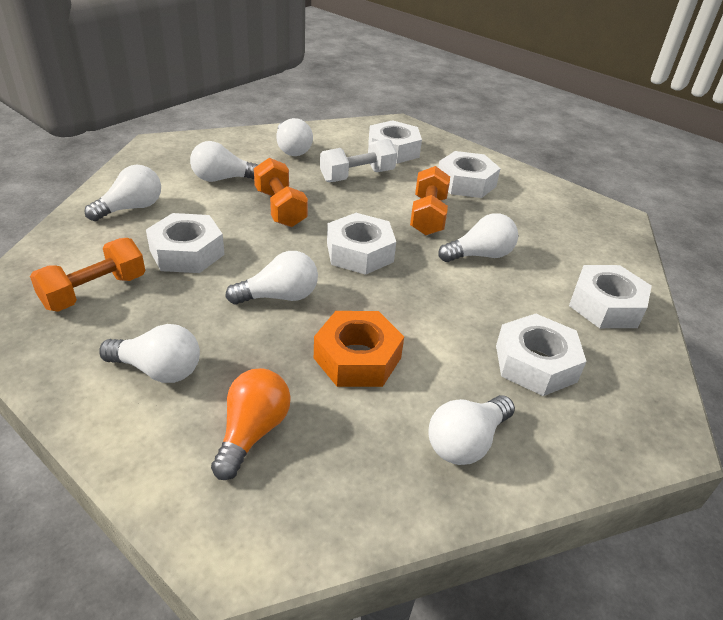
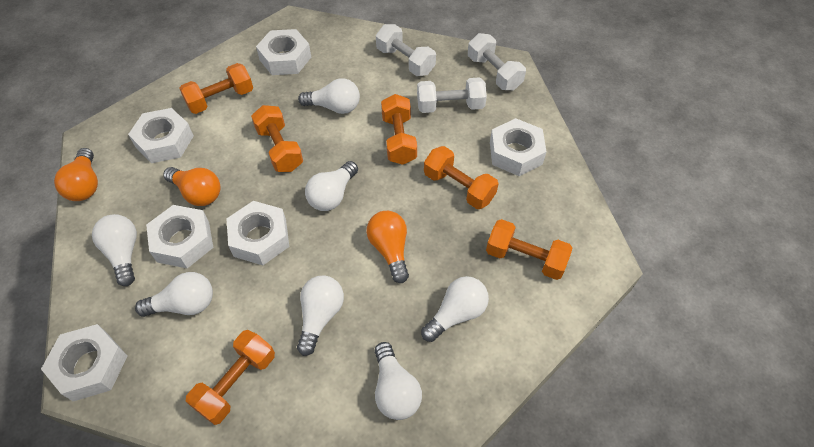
orange dumbbell: 3 -> 6
orange light bulb: 1 -> 3
orange nut: 1 -> 0
white dumbbell: 1 -> 3

